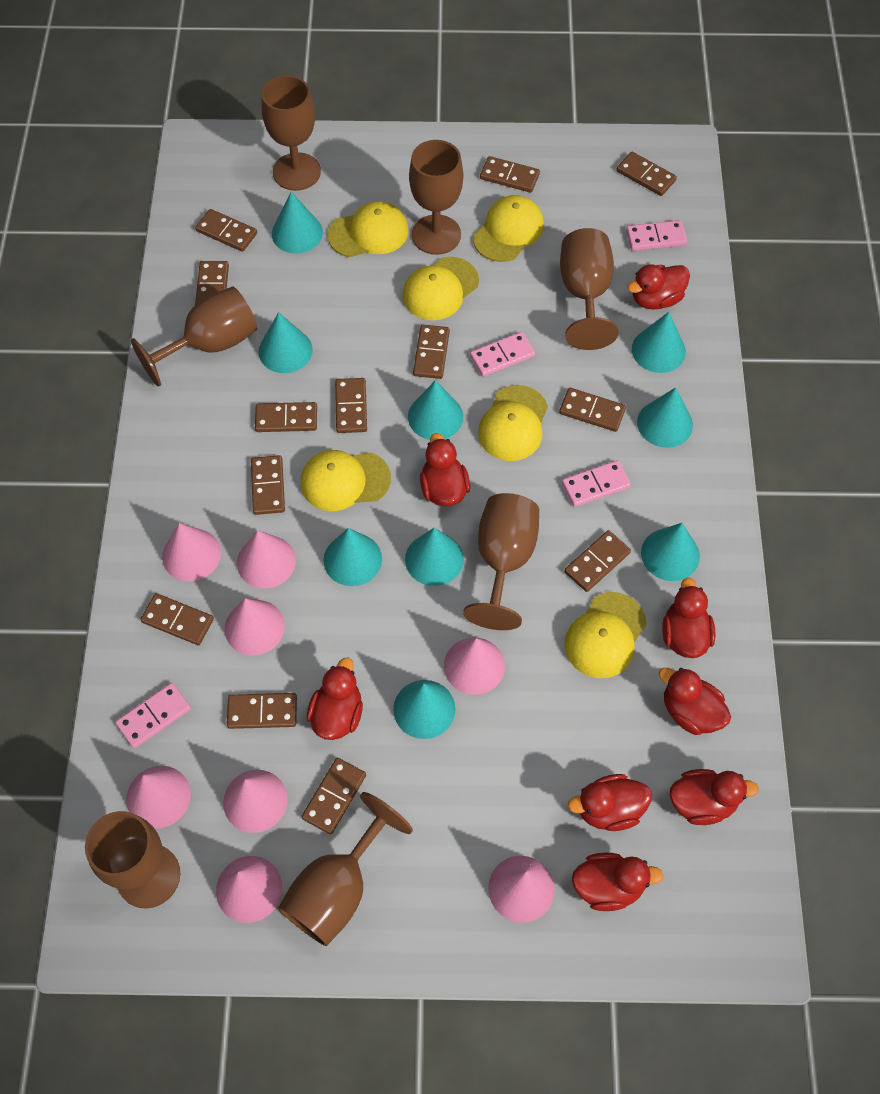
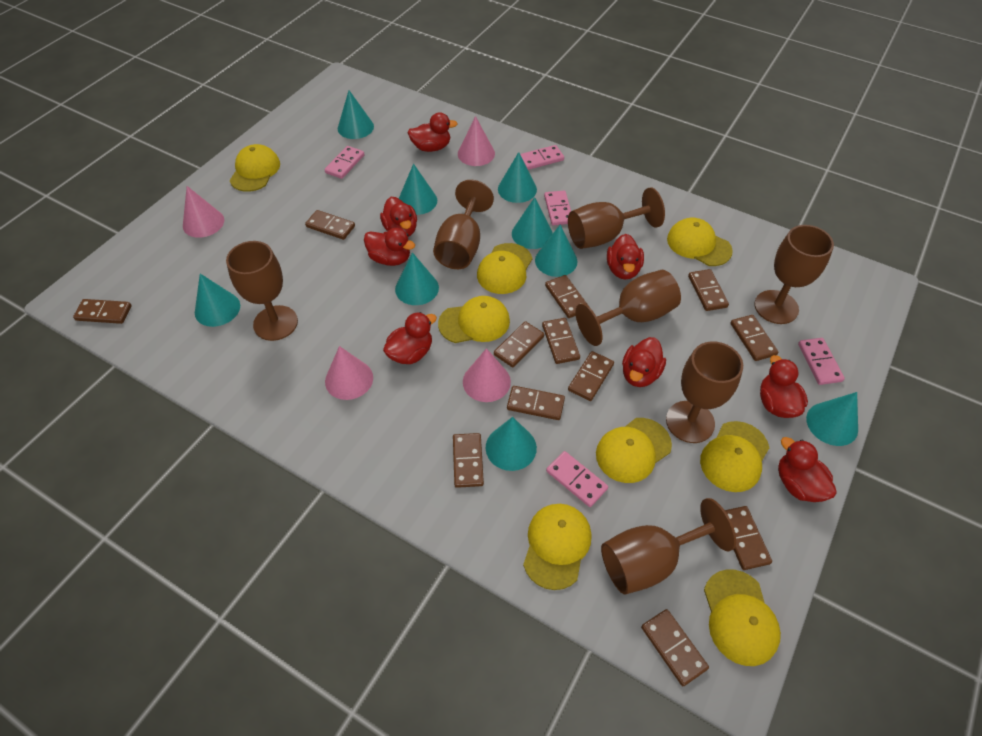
brown domino: 13 -> 12
pink cone: 8 -> 4
pink domino: 4 -> 5
yellow cap: 6 -> 8

